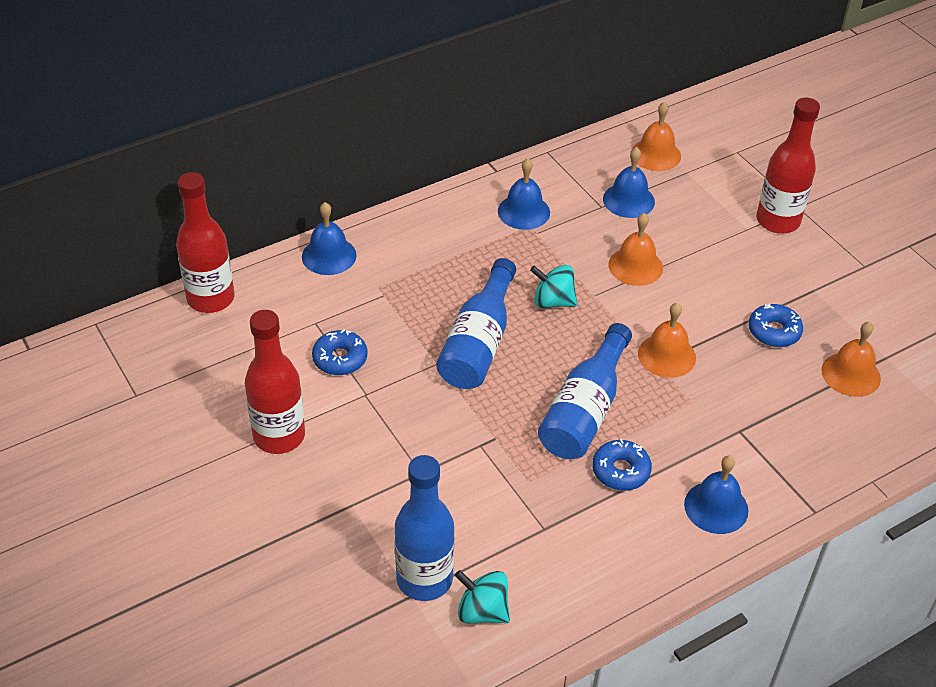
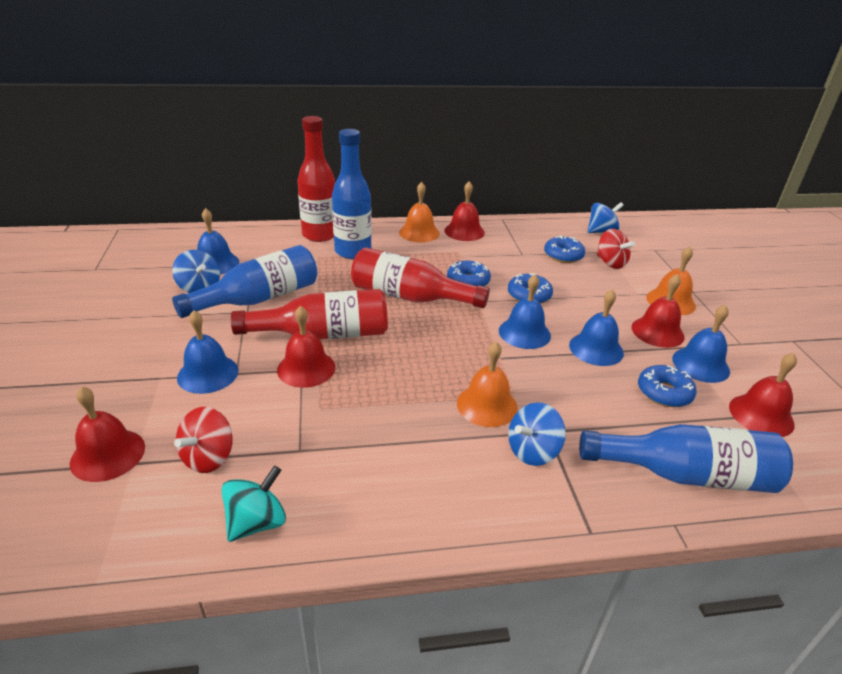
blue bell: 4 -> 5
blue donut: 3 -> 4
blue spinning top: 0 -> 3
orange bell: 4 -> 3
red bell: 0 -> 5
red spinning top: 0 -> 2
turquoise spinning top: 2 -> 1

